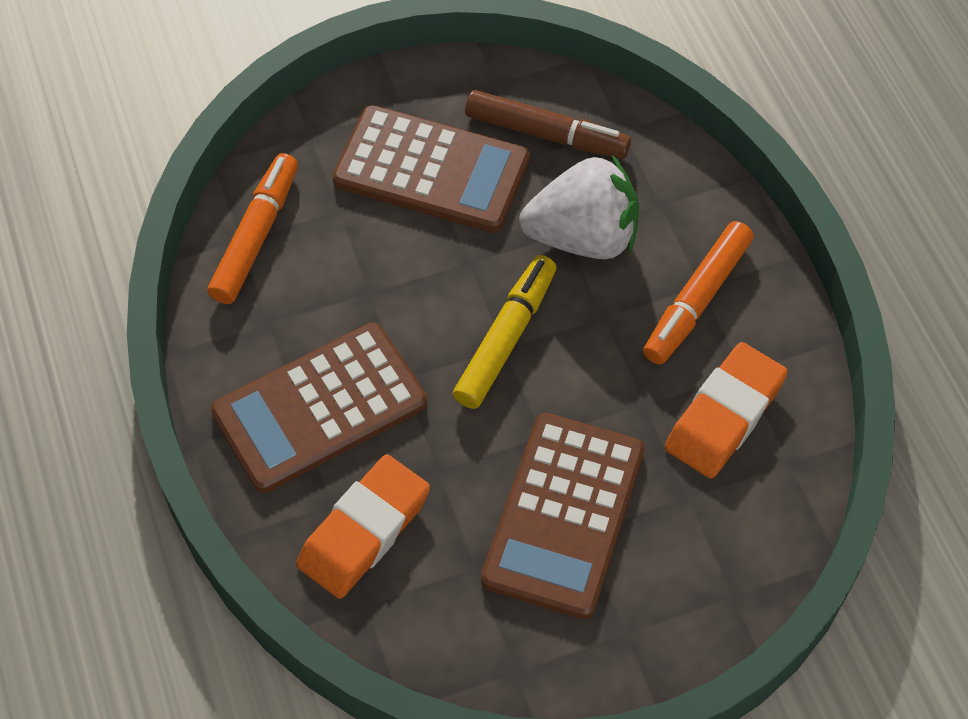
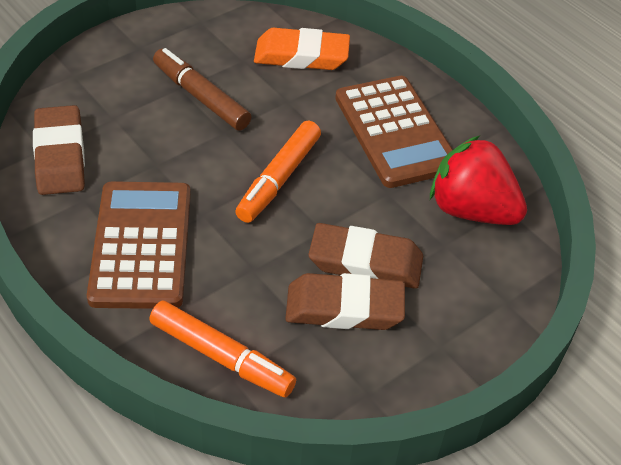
brown calculator: 3 -> 2
brown eraser: 0 -> 3
orange eraser: 2 -> 1
red strawberry: 0 -> 1
white strawberry: 1 -> 0
yellow marker: 1 -> 0

